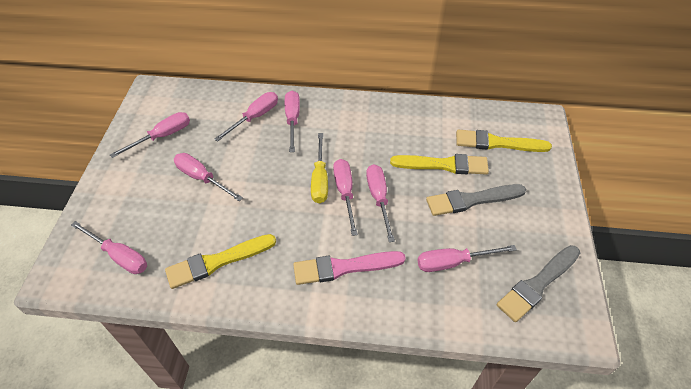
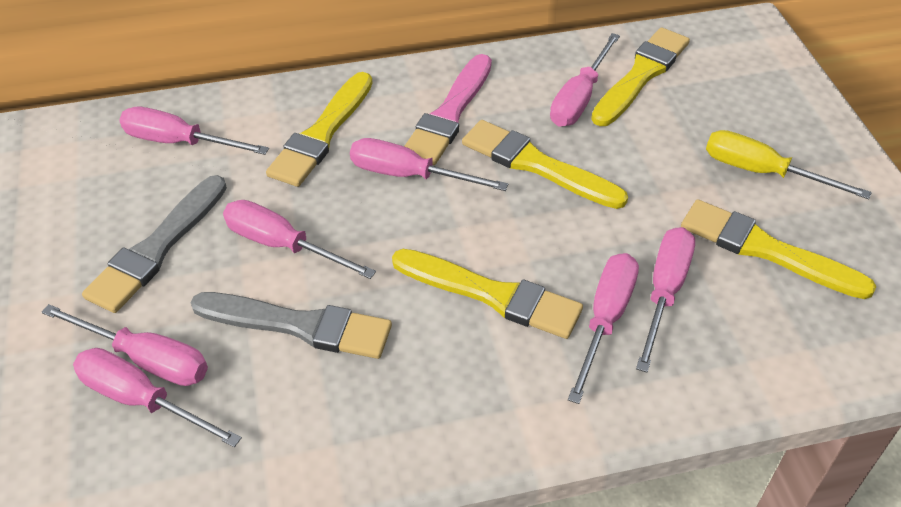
yellow brush: 3 -> 5

